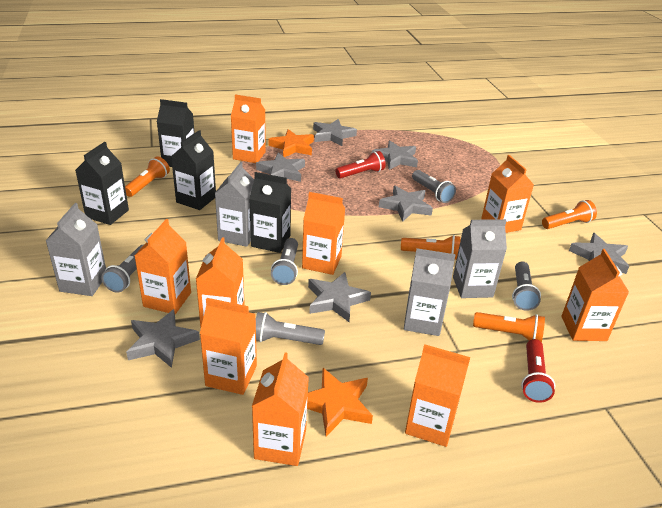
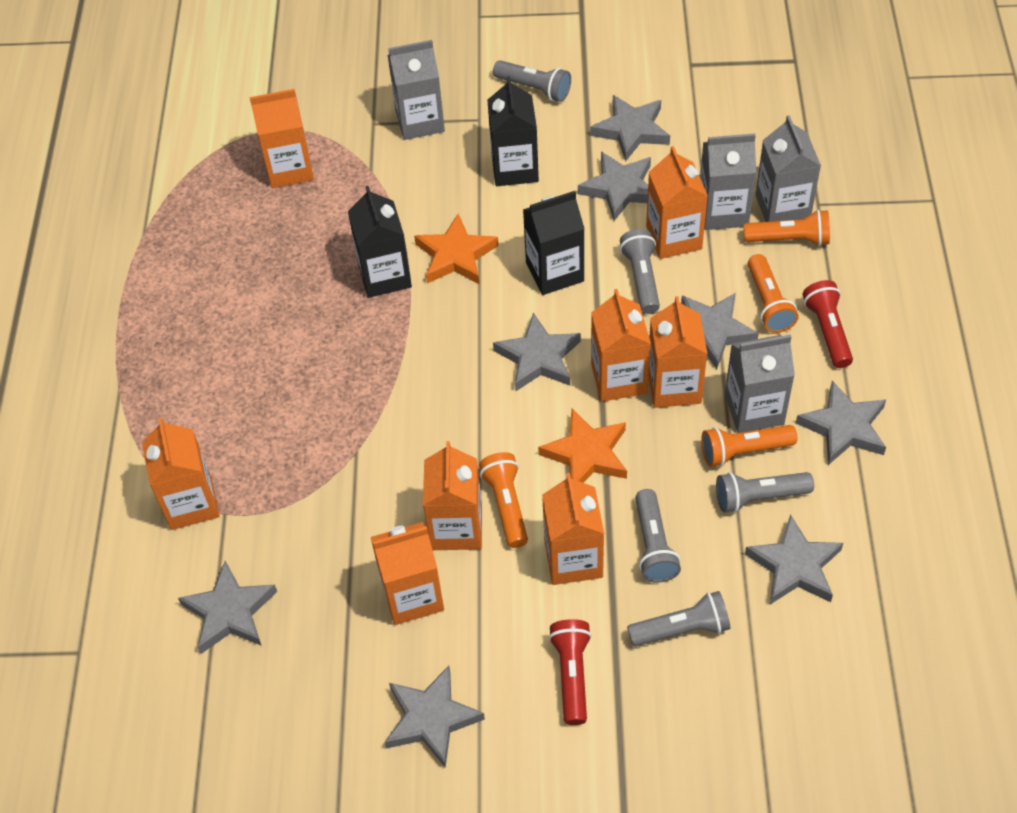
black carton: 4 -> 3
grey star: 7 -> 8
orange carton: 9 -> 8

